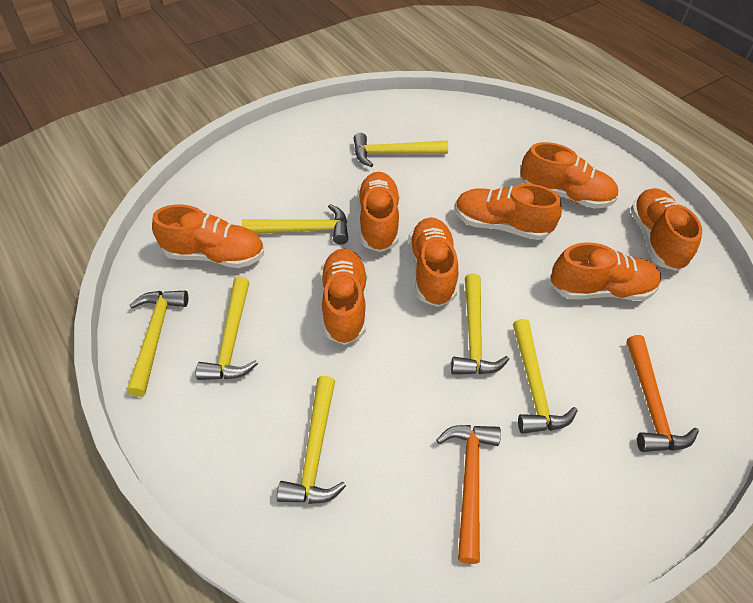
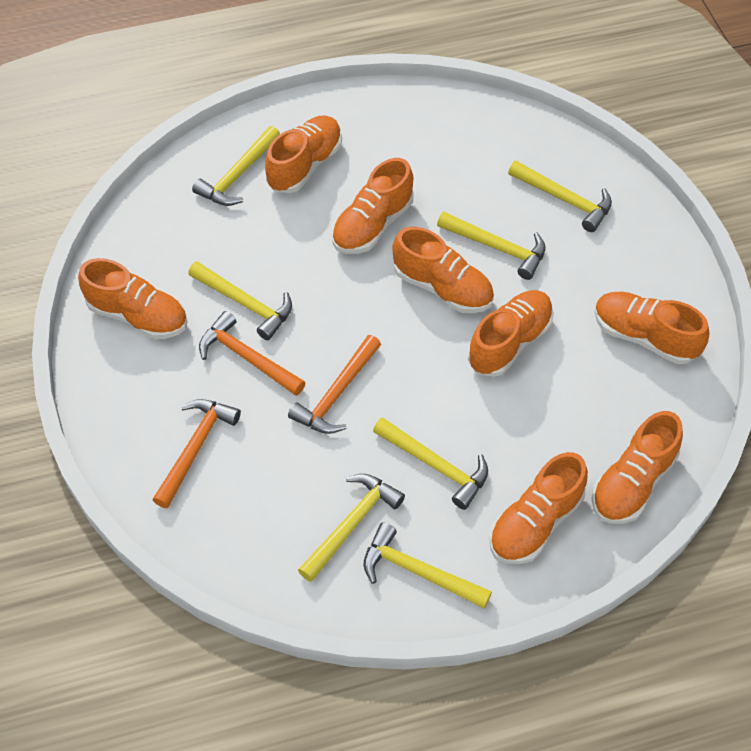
orange hammer: 2 -> 3

